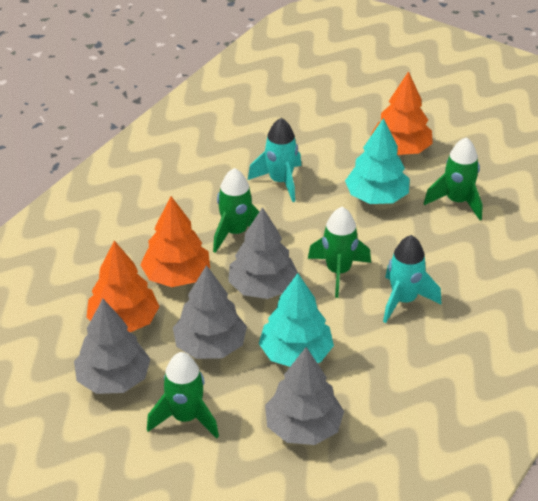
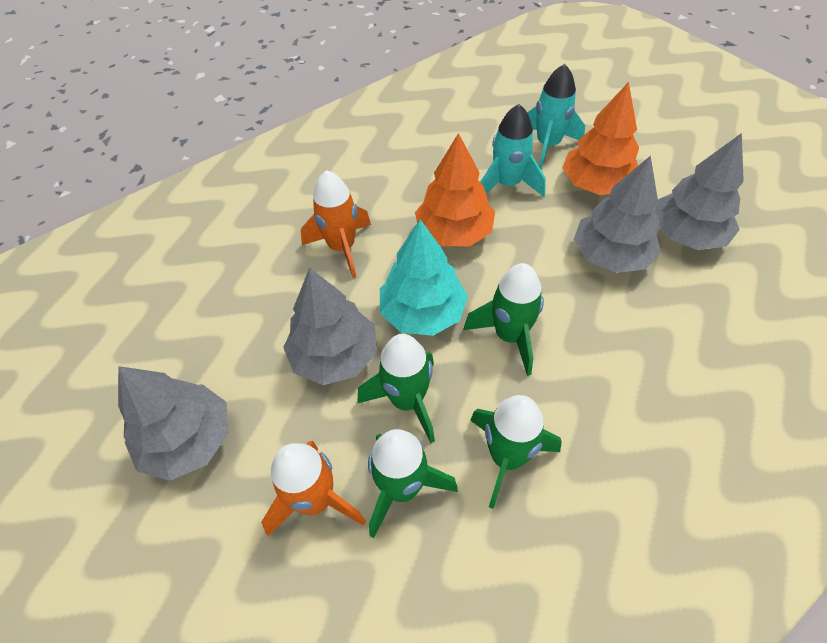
orange rocket: 0 -> 2
orange tree: 3 -> 2
turquoise tree: 2 -> 1

